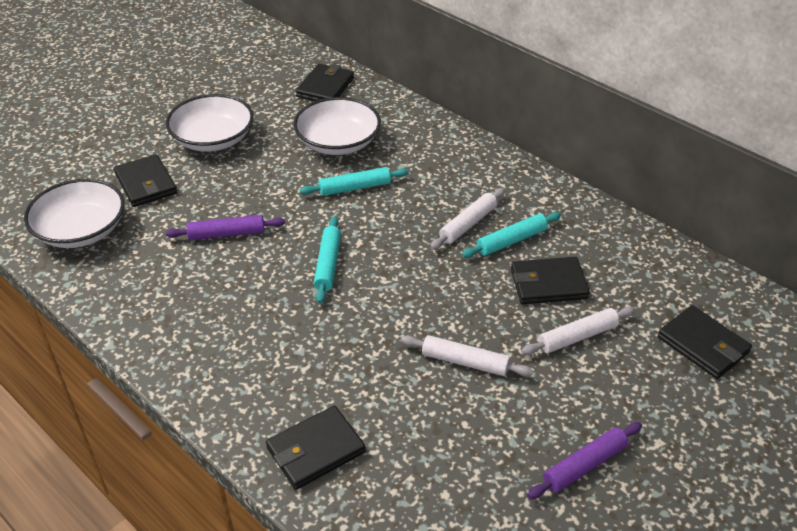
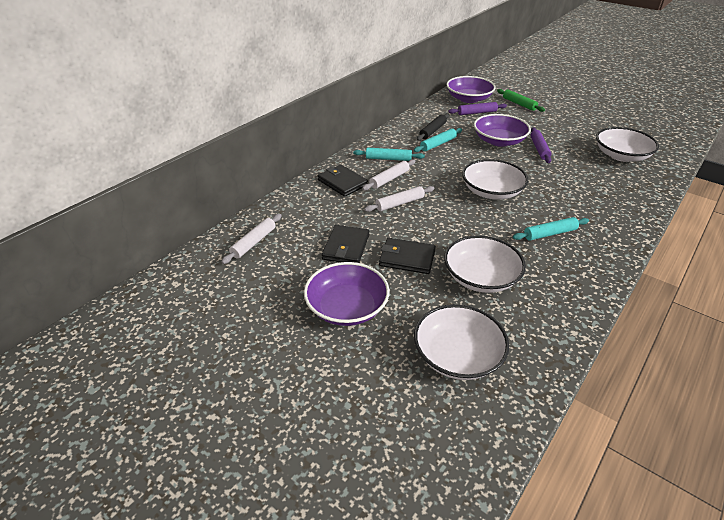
black rolling pin: 0 -> 1
black wallet: 5 -> 3
green rolling pin: 0 -> 1
purple bowl: 0 -> 3
white bowl: 3 -> 4

